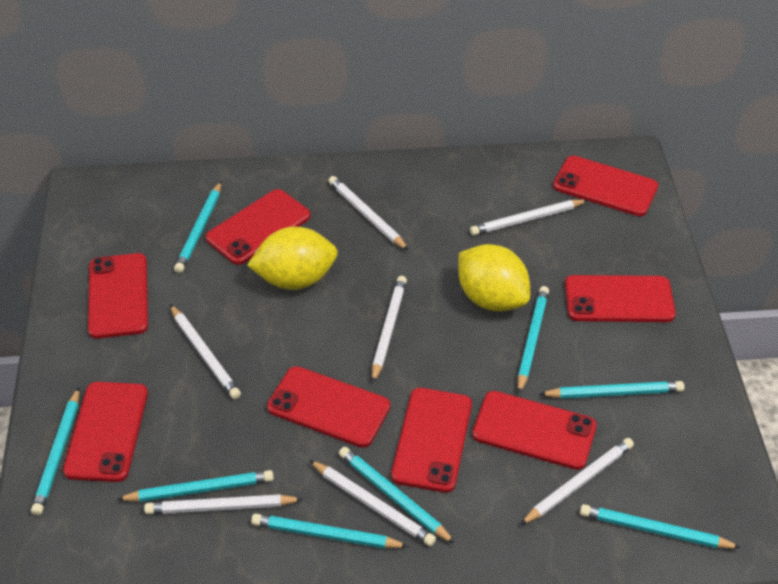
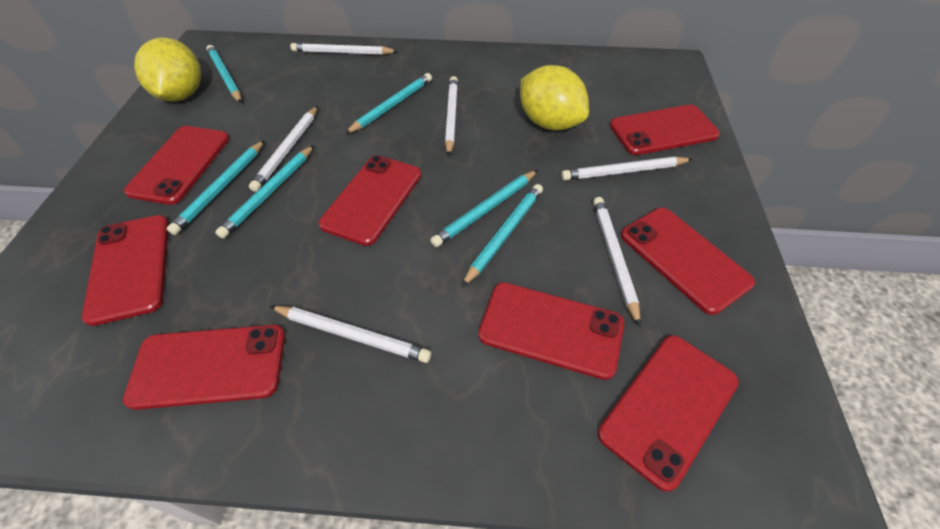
turquoise pencil: 8 -> 6
white pencil: 7 -> 6

